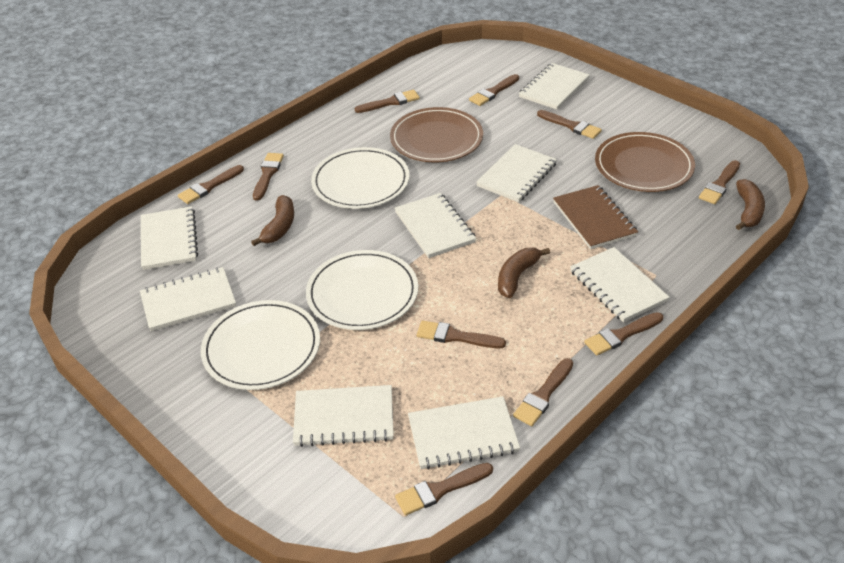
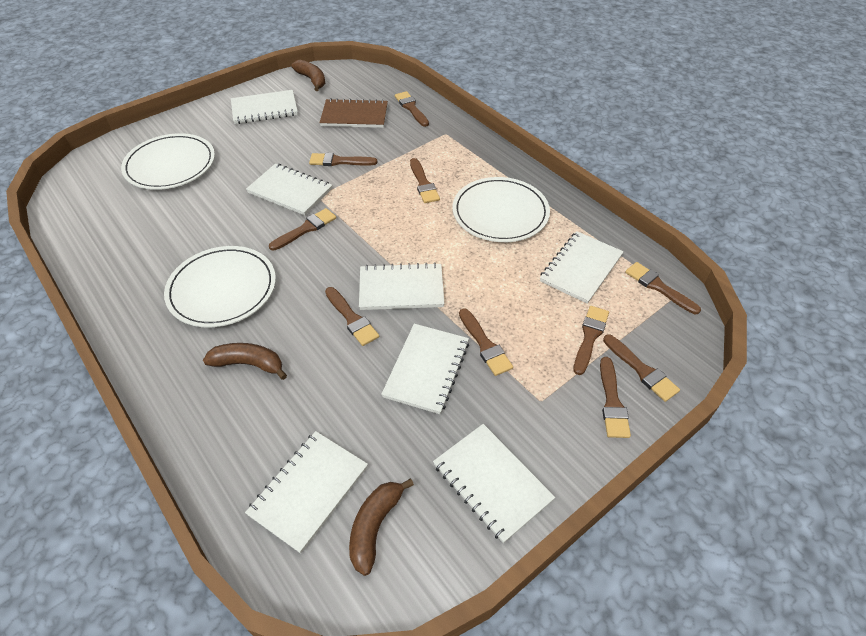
brown plate: 2 -> 0
white notebook: 8 -> 7

